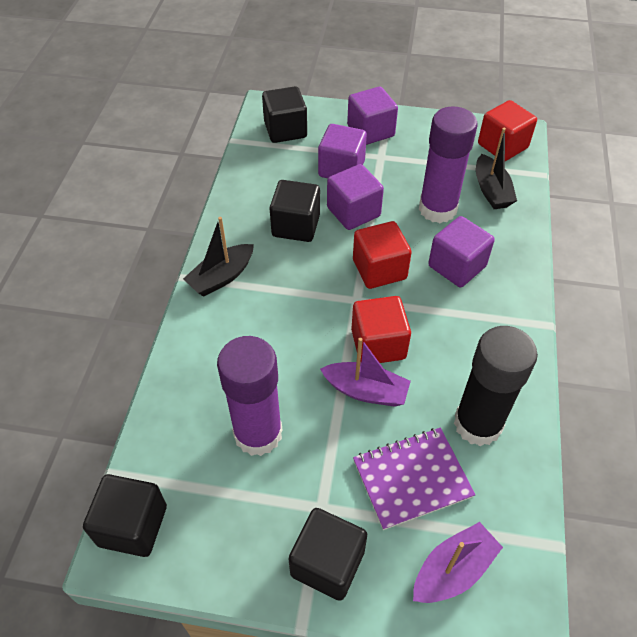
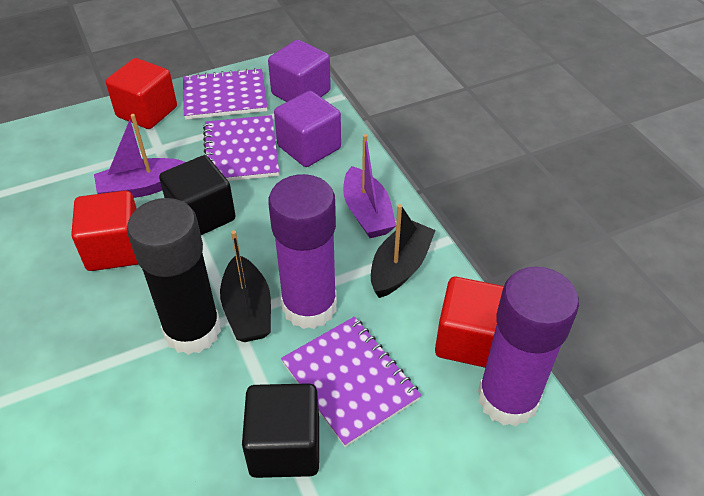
black cube: 4 -> 2
purple cube: 4 -> 2
purple notebook: 1 -> 3

